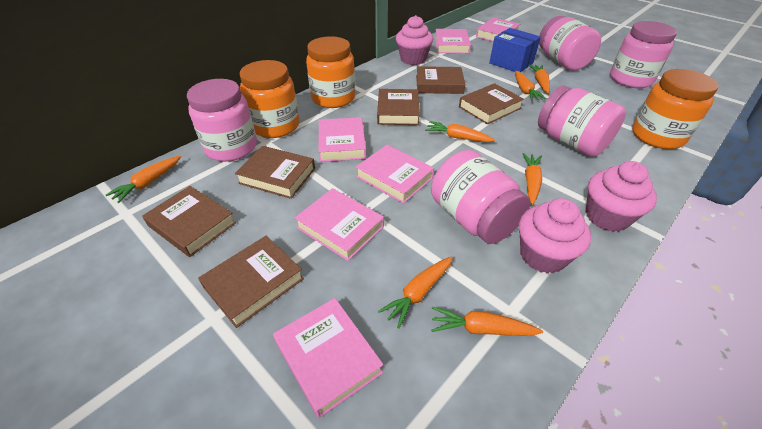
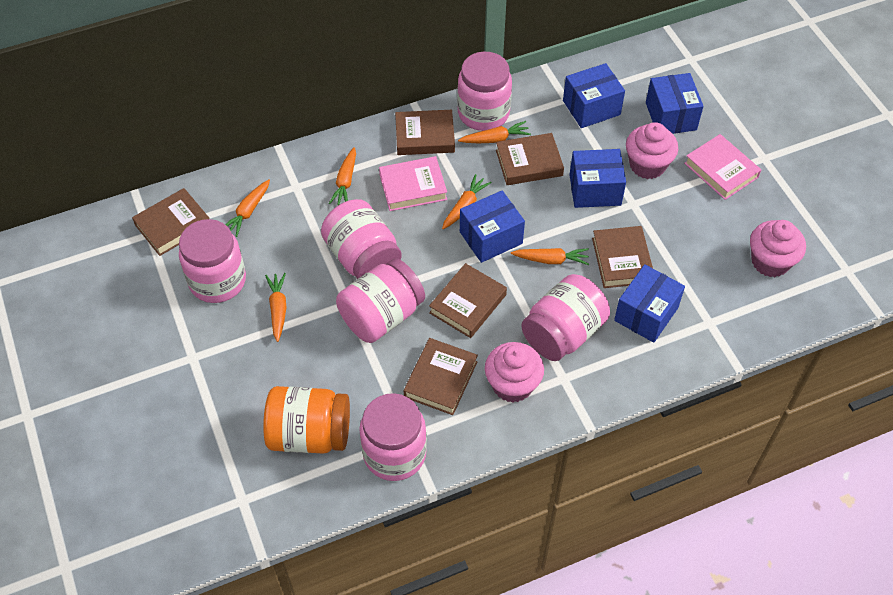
blue box: 1 -> 5
orange carrot: 7 -> 6
orange jar: 3 -> 1
pink book: 6 -> 2
pink jar: 5 -> 6

